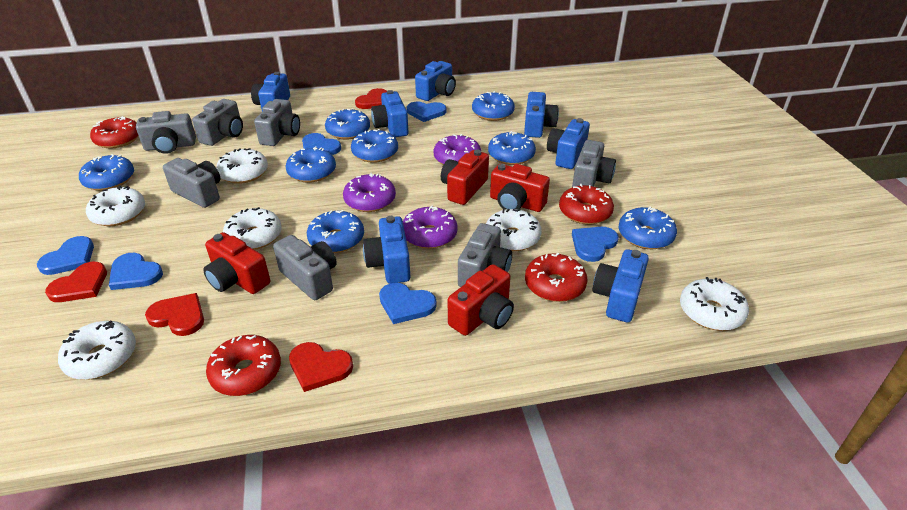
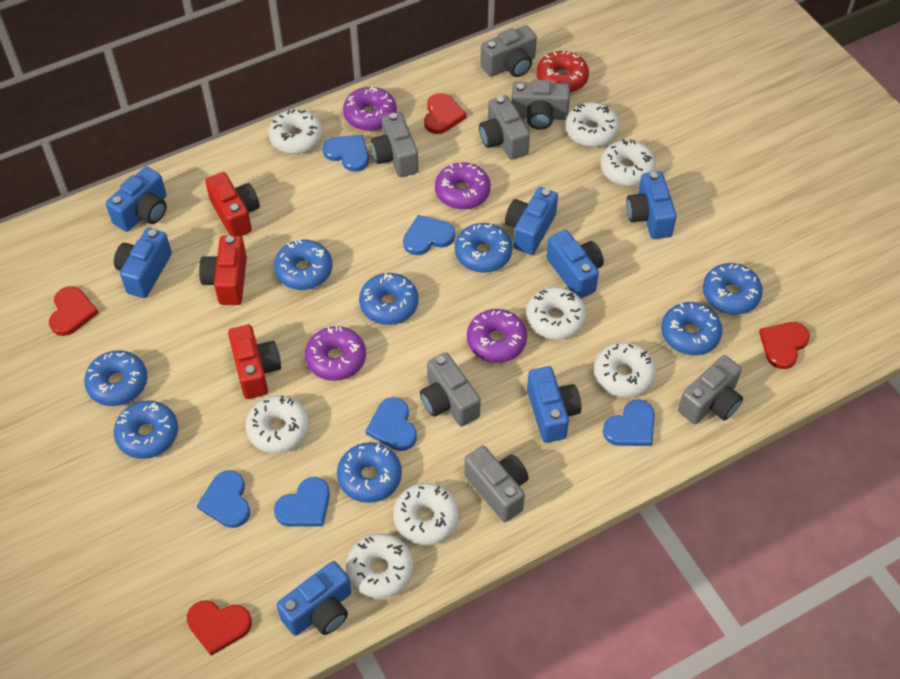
purple donut: 3 -> 4
red camera: 4 -> 3
red donut: 4 -> 1
white donut: 6 -> 8

